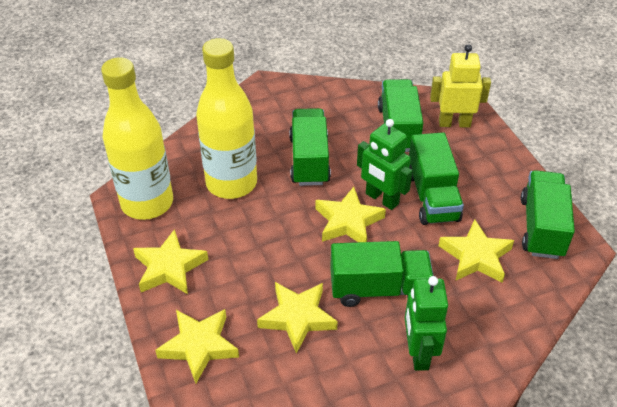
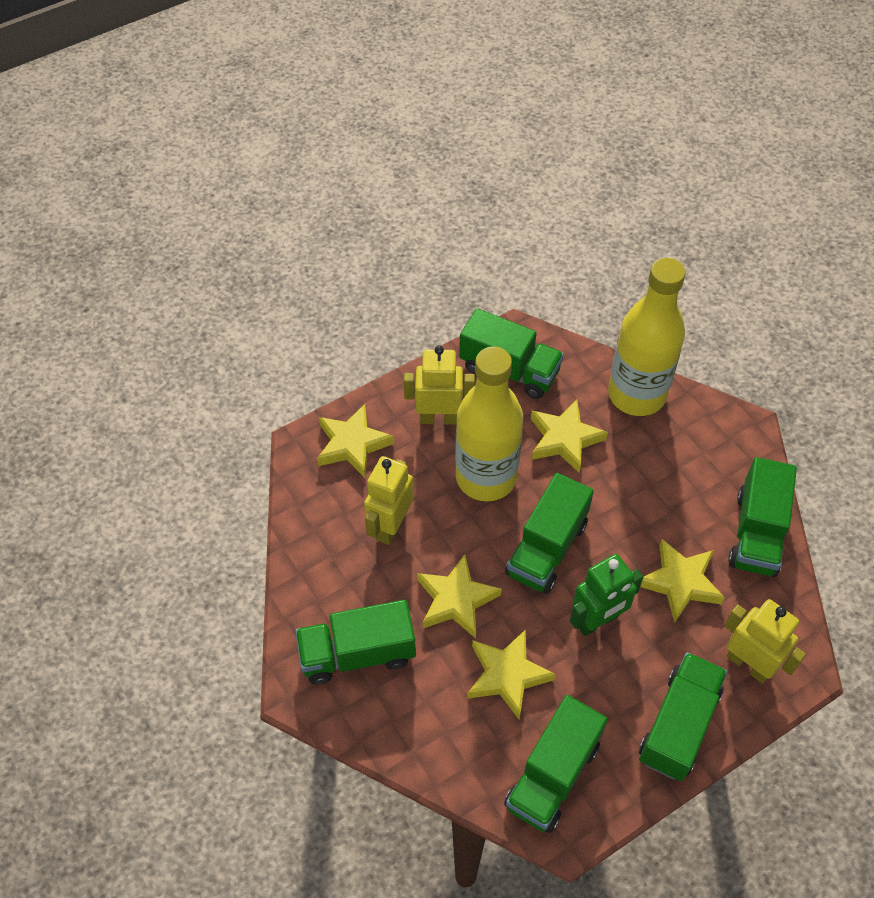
green robot: 2 -> 1
green truck: 5 -> 6
yellow robot: 1 -> 3

